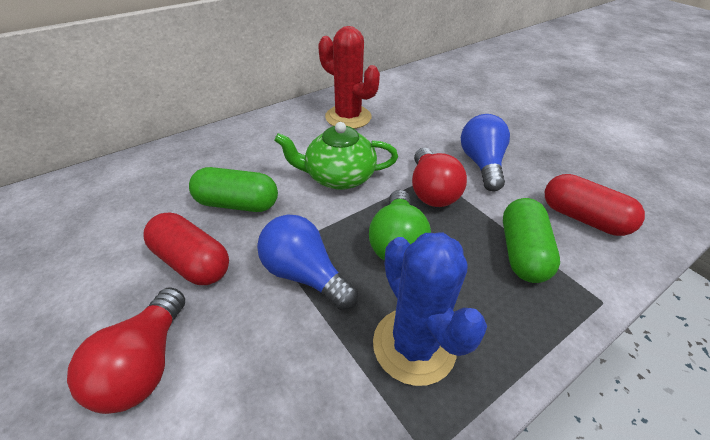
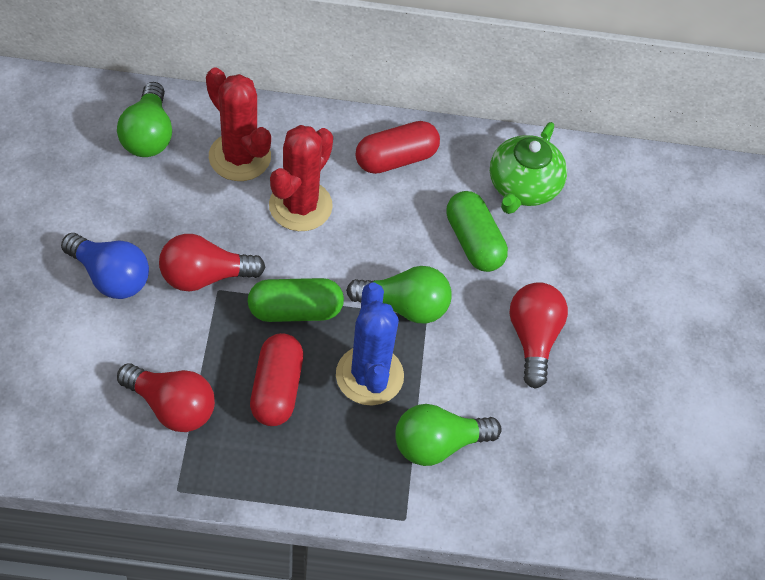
blue light bulb: 2 -> 1
green light bulb: 1 -> 3
red cactus: 1 -> 2
red light bulb: 2 -> 3

